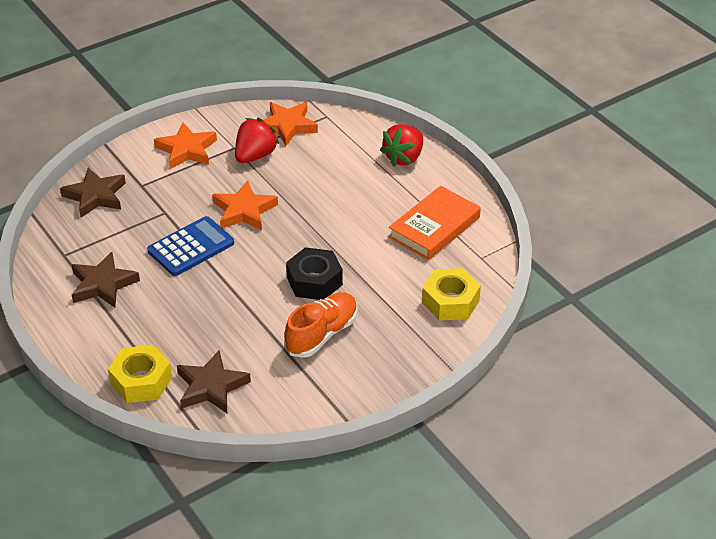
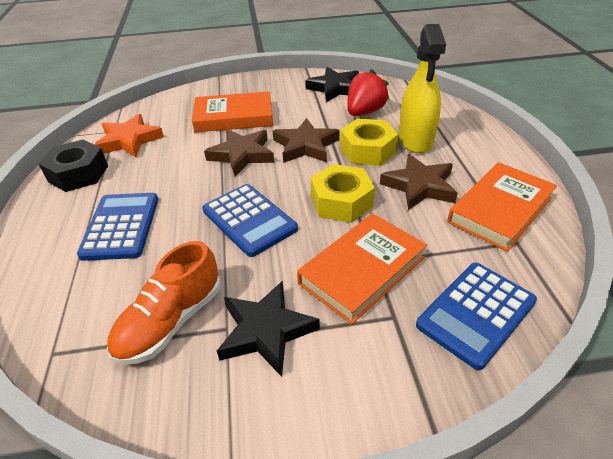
black star: 0 -> 2
blue calculator: 1 -> 3
orange book: 1 -> 3
orange star: 3 -> 1
red strawberry: 2 -> 1
yellow spray bottle: 0 -> 1

